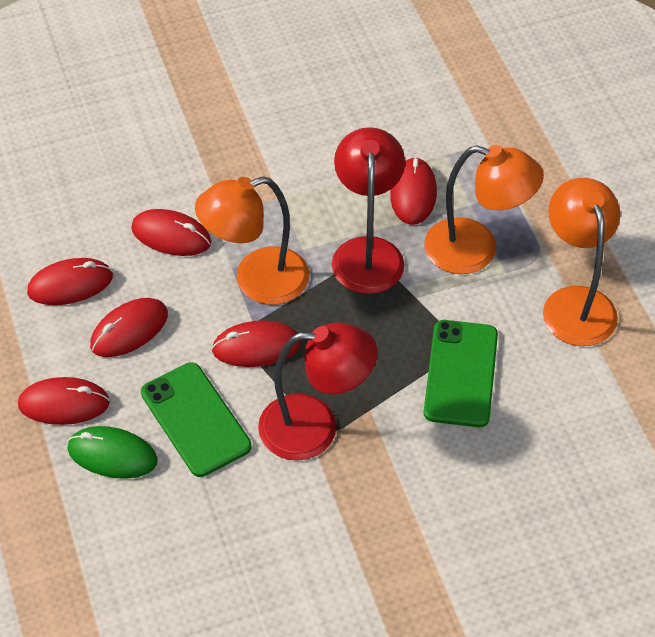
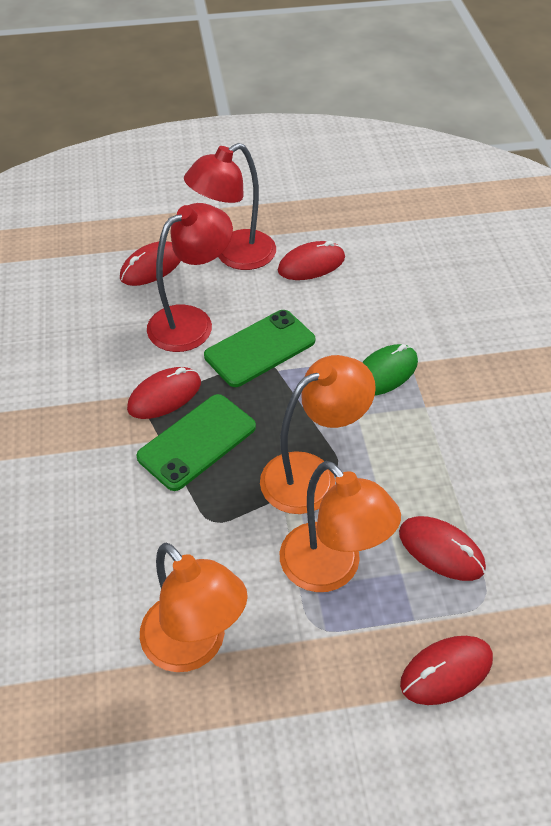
red mouse: 6 -> 5

